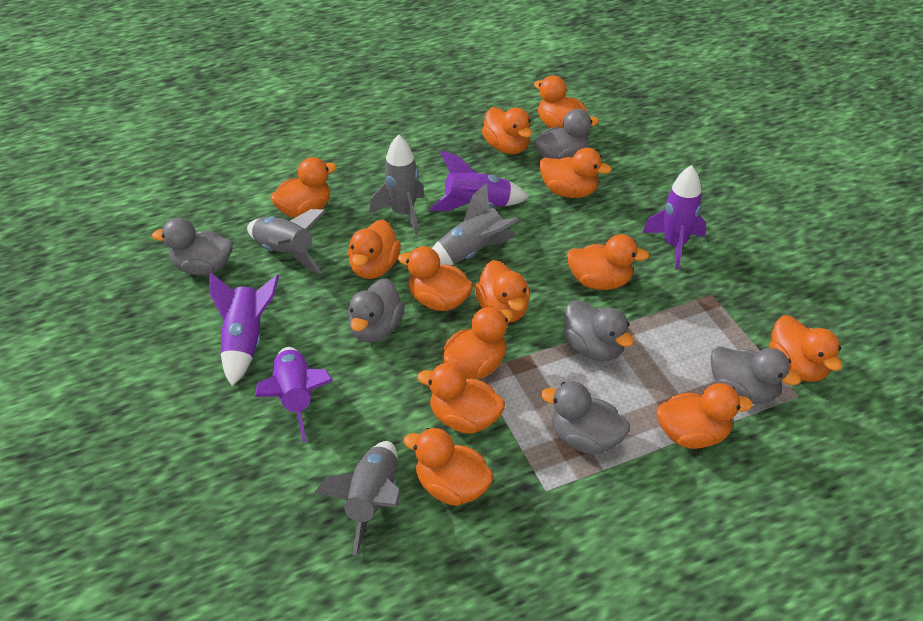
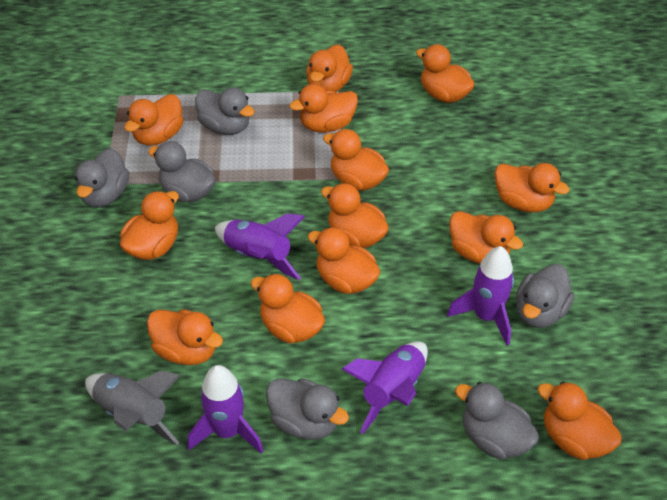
grey rocket: 4 -> 1

